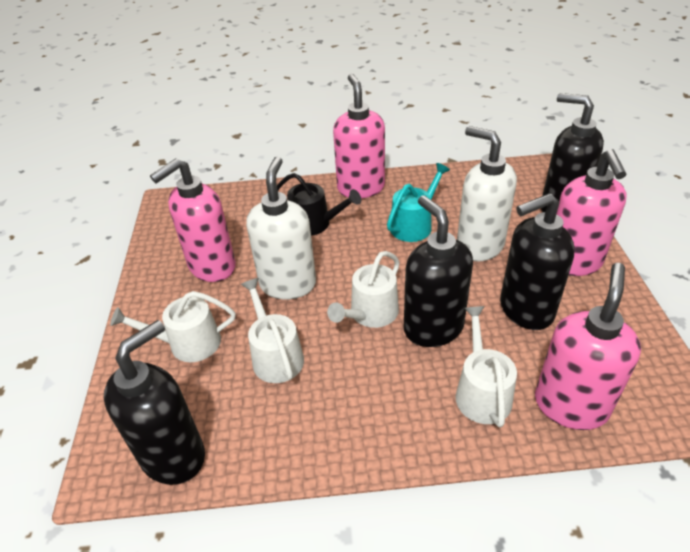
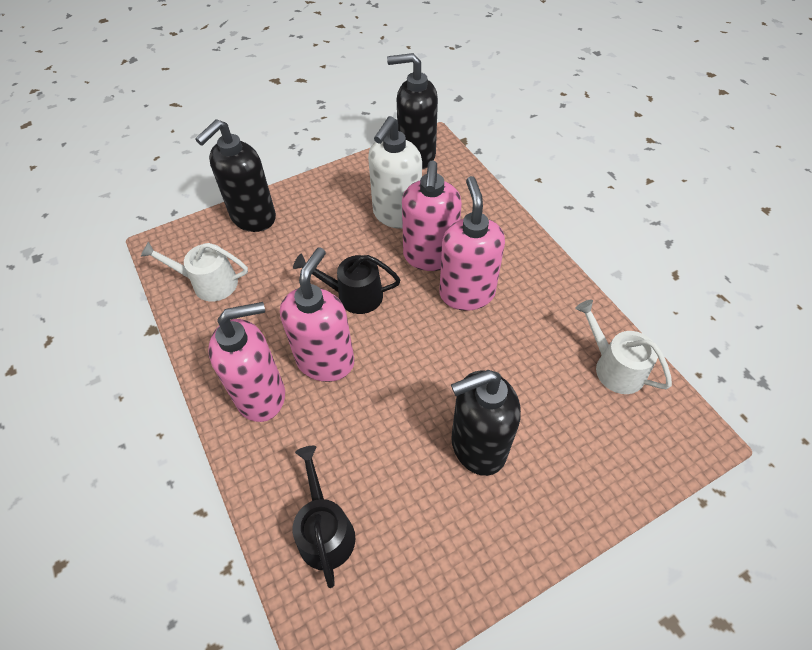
black soap dispenser: 4 -> 3
black watering can: 1 -> 2
turquoise watering can: 1 -> 0
white soap dispenser: 2 -> 1
white watering can: 4 -> 2

